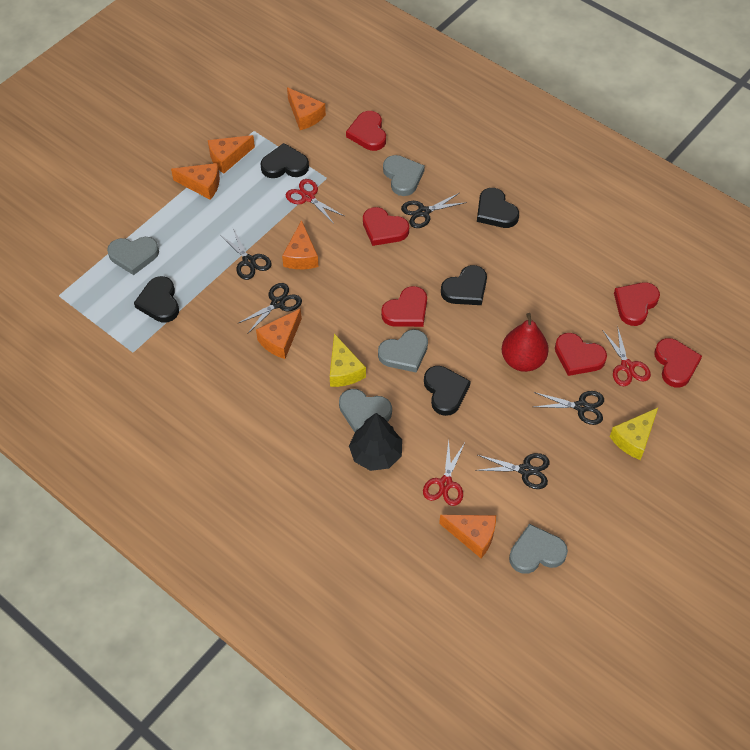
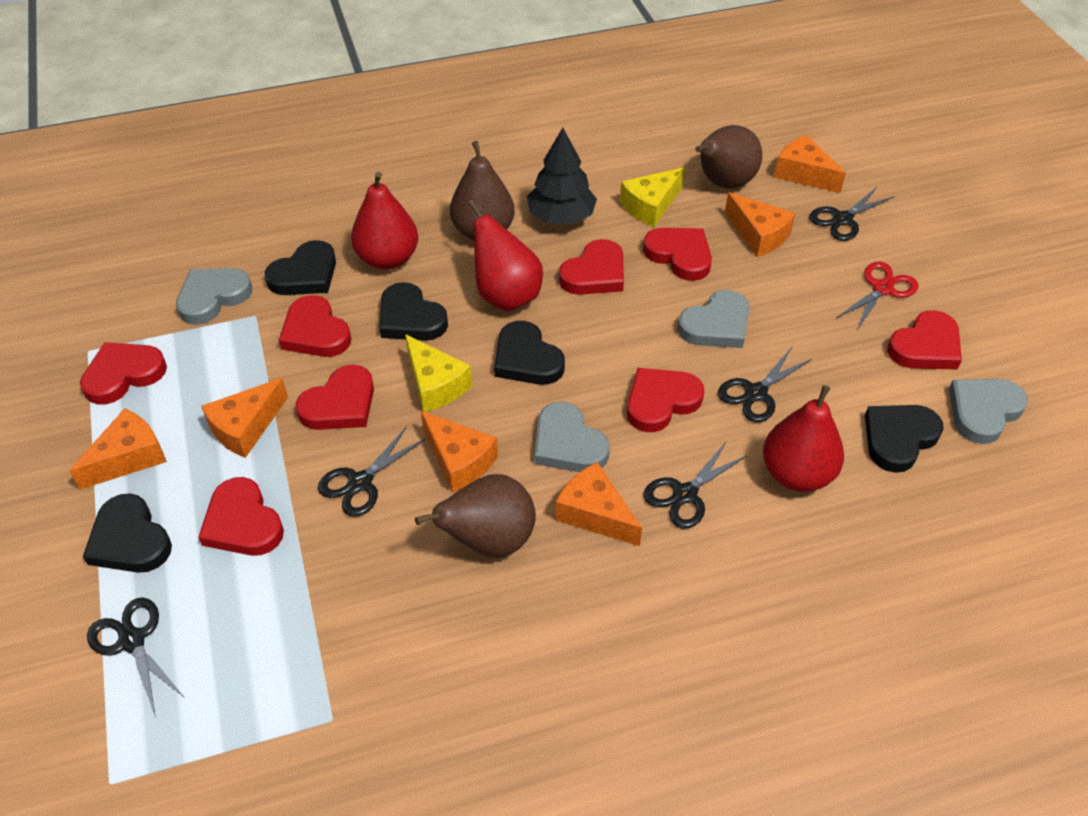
brown pear: 0 -> 3
grey heart: 5 -> 4
red heart: 6 -> 8
red pear: 1 -> 3
red scissors: 3 -> 1

